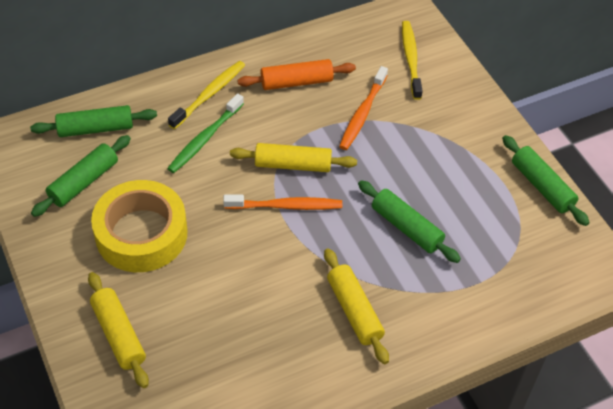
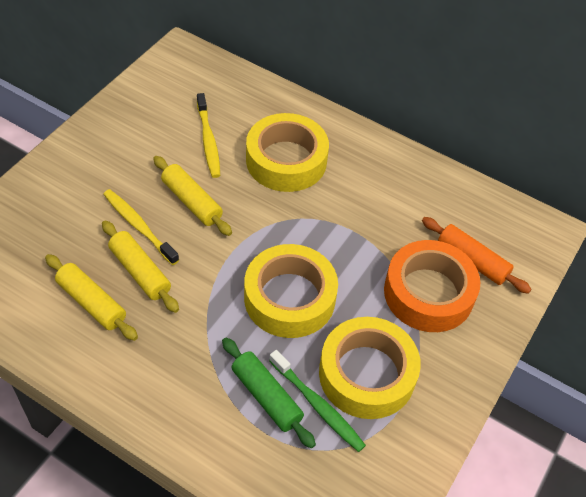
green rolling pin: 4 -> 1
orange tape: 0 -> 1
orange toothbrush: 2 -> 0
yellow tape: 1 -> 3

